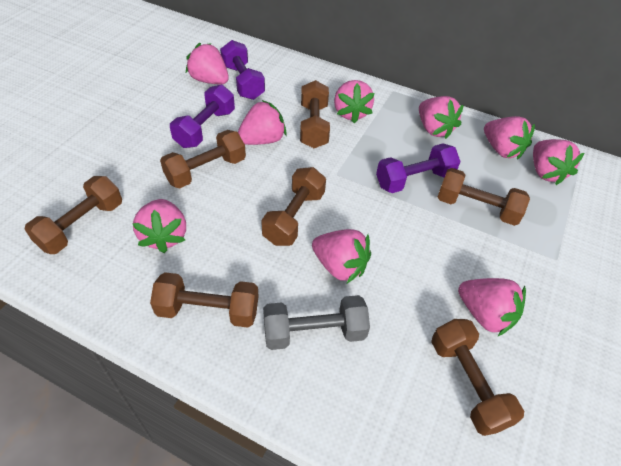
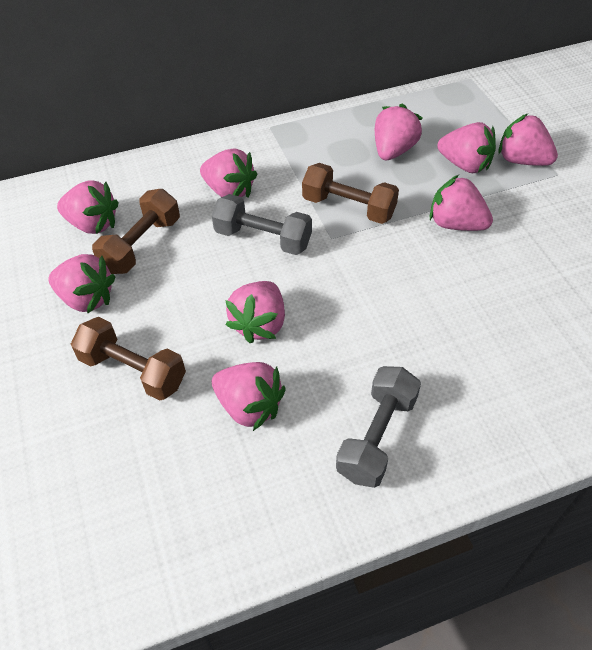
brown dumbbell: 7 -> 3
grey dumbbell: 1 -> 2
purple dumbbell: 3 -> 0

